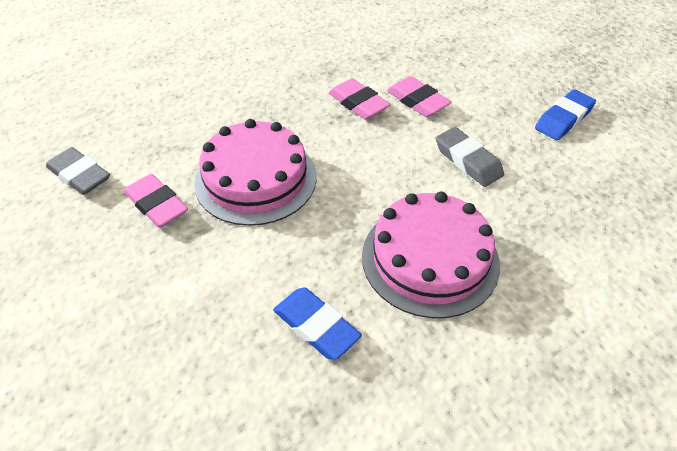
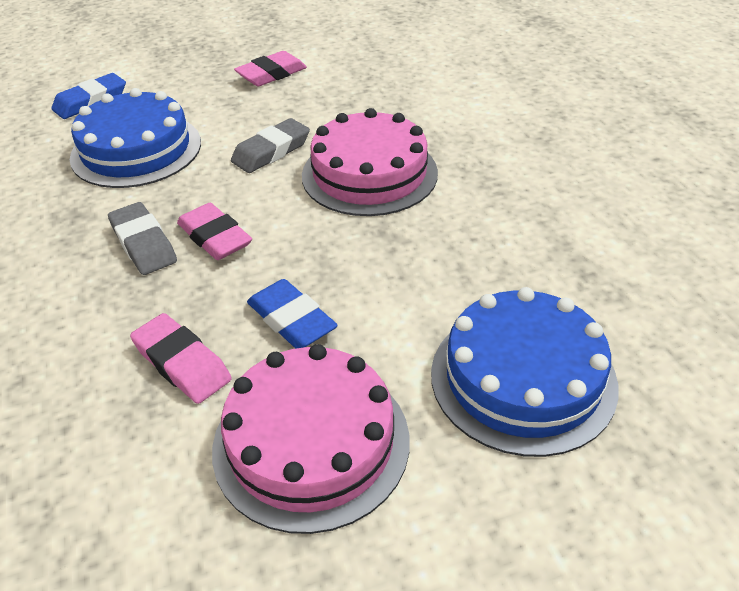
blue cake: 0 -> 2

